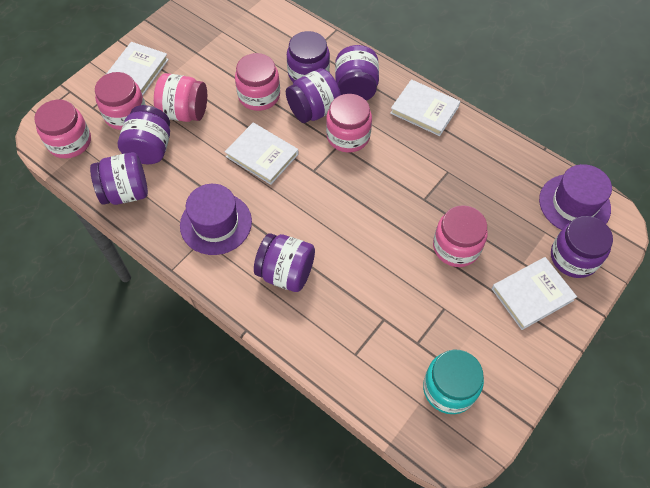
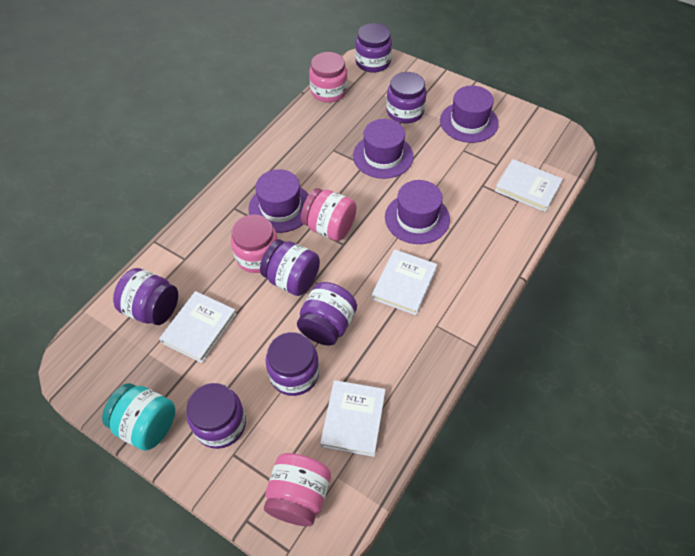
pink jar: 6 -> 4
purple hat: 2 -> 4

